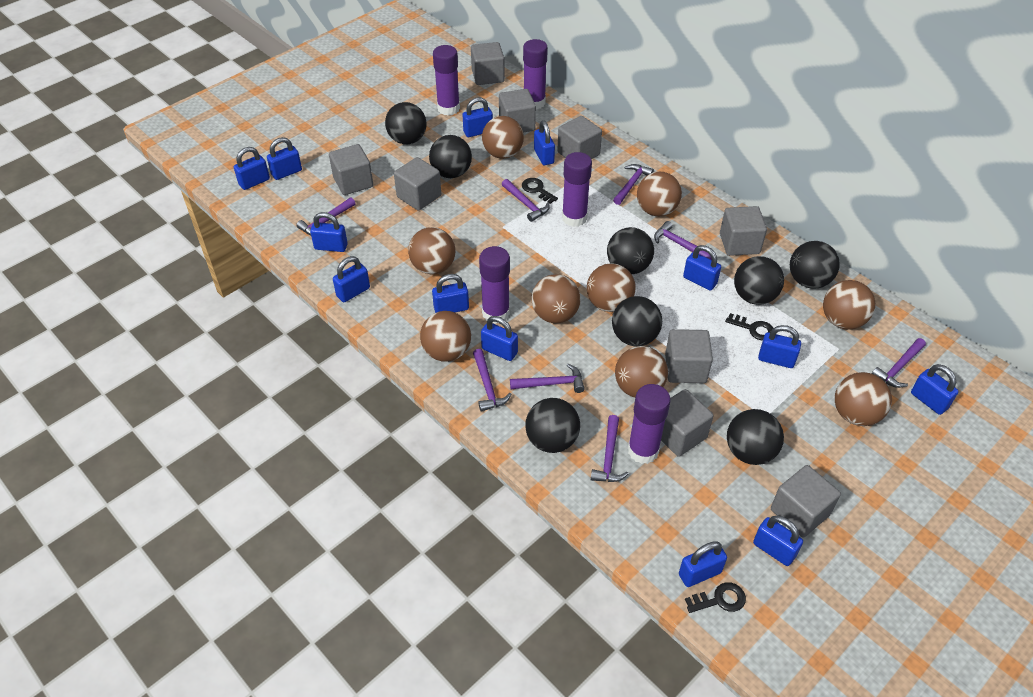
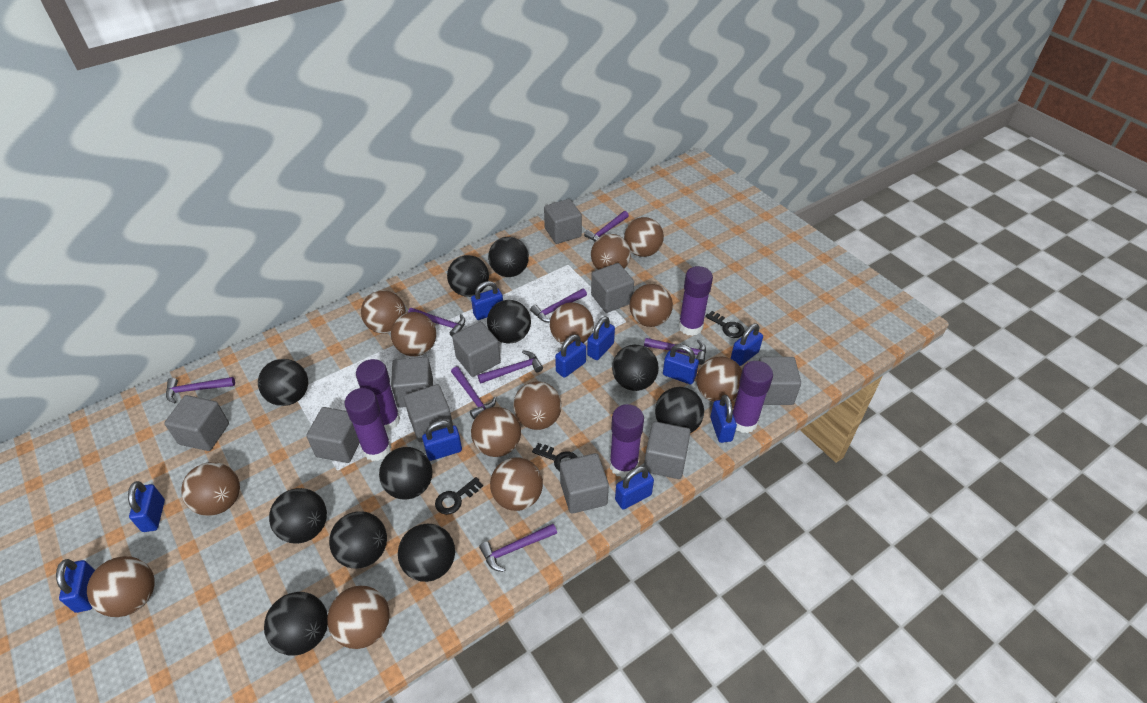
black ball: 8 -> 11
blue padlock: 13 -> 10
brown ball: 9 -> 13
grey cube: 9 -> 10

